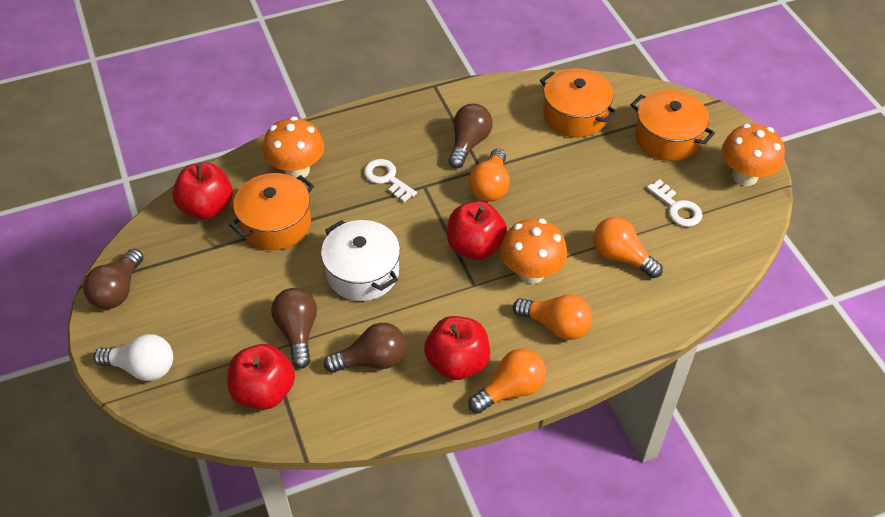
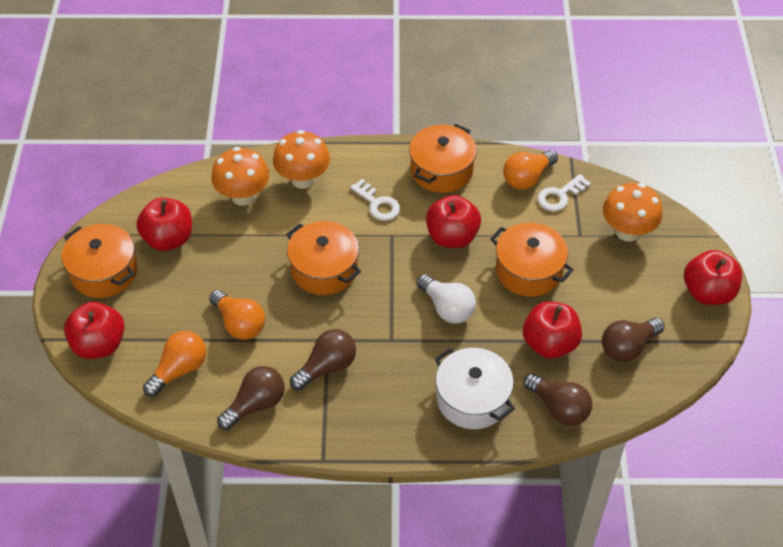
orange light bulb: 4 -> 3
orange pot: 3 -> 4
red apple: 4 -> 5

